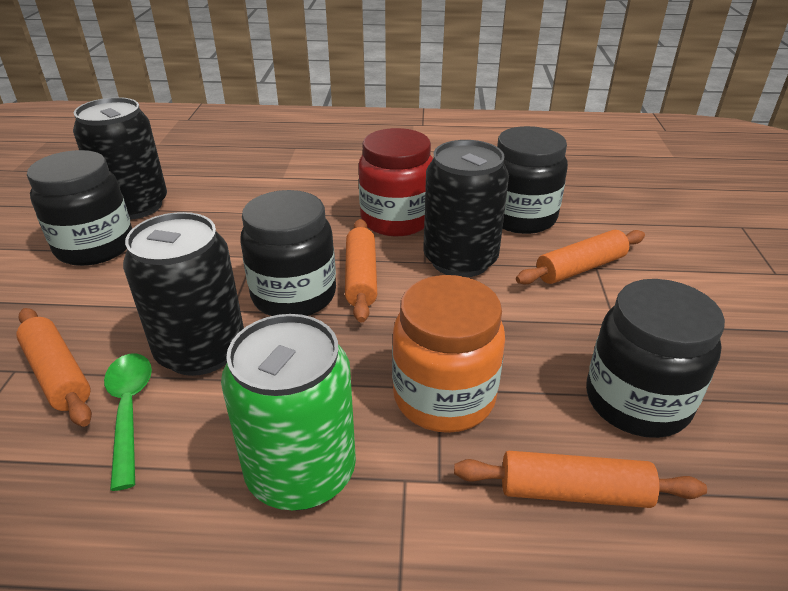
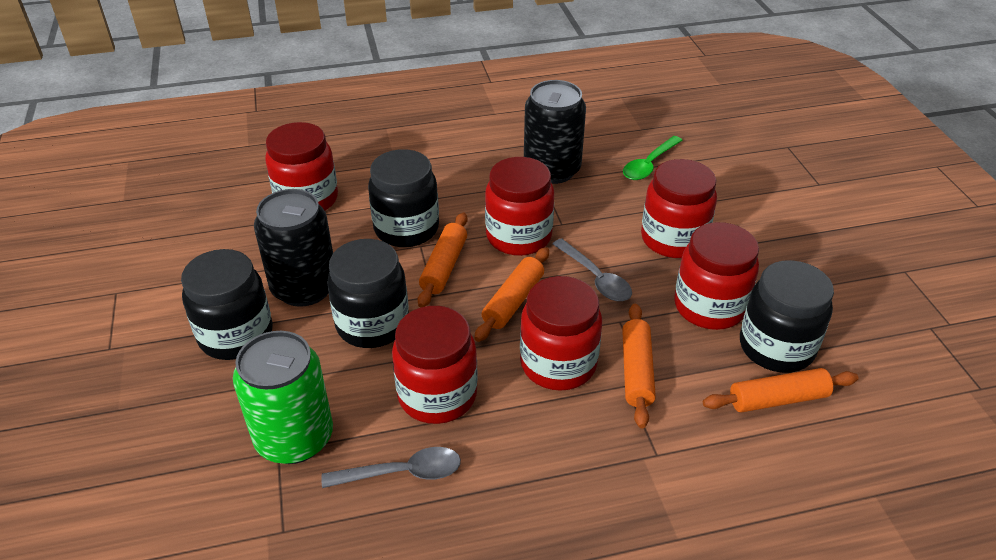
black can: 3 -> 2
grey spoon: 0 -> 2
orange jar: 1 -> 0
red jar: 1 -> 6

